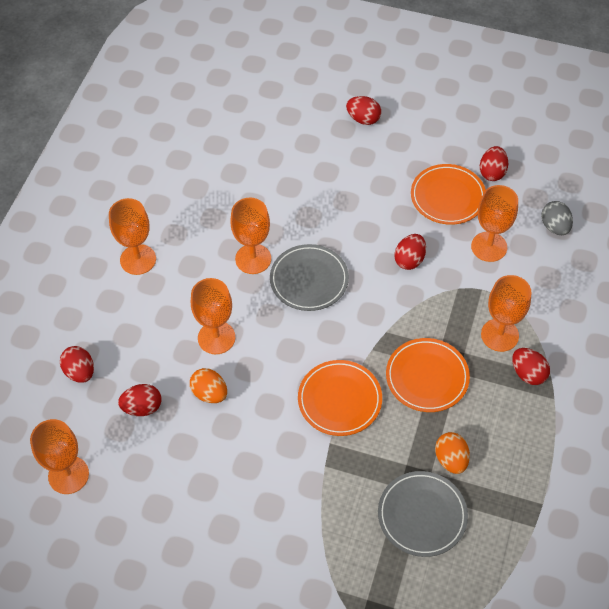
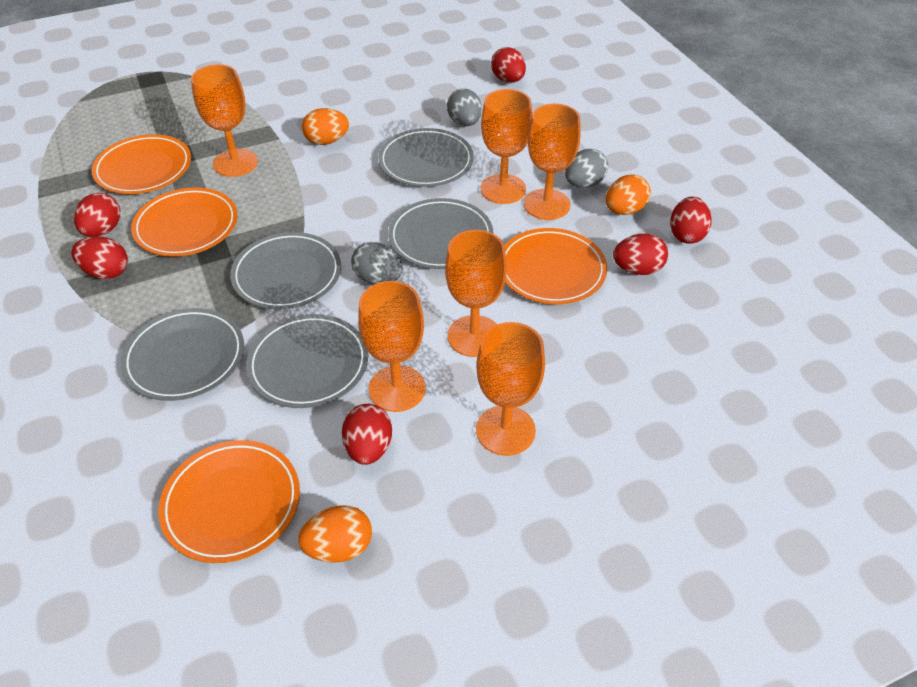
grey egg: 1 -> 3
grey plate: 2 -> 5
orange egg: 2 -> 3
orange plate: 3 -> 4

